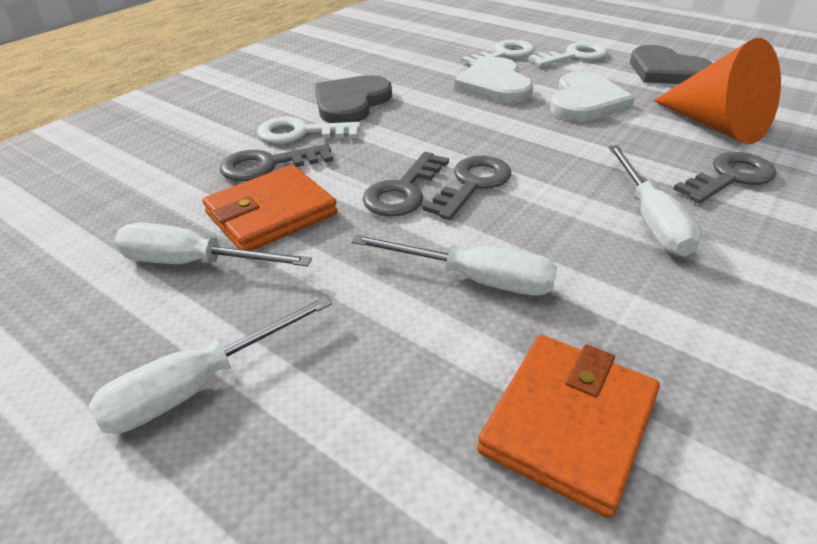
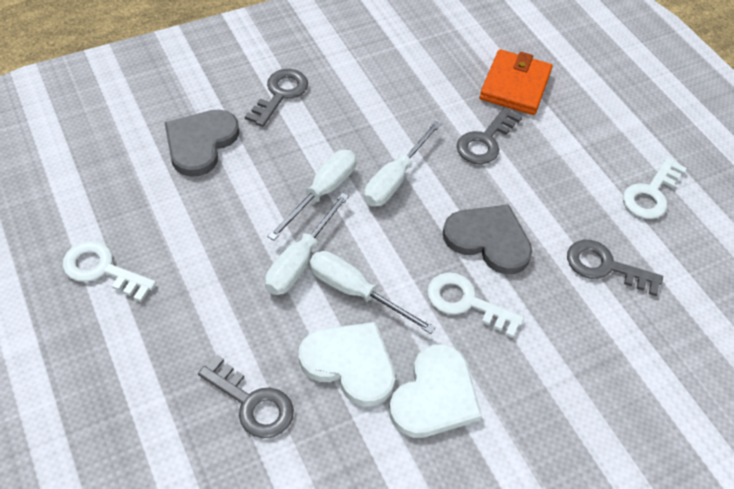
orange cone: 1 -> 0
orange wallet: 2 -> 1

